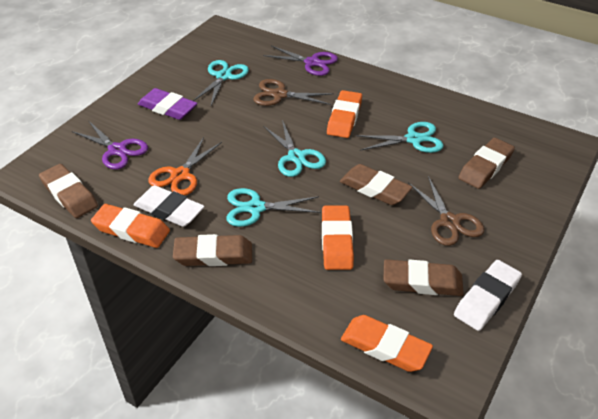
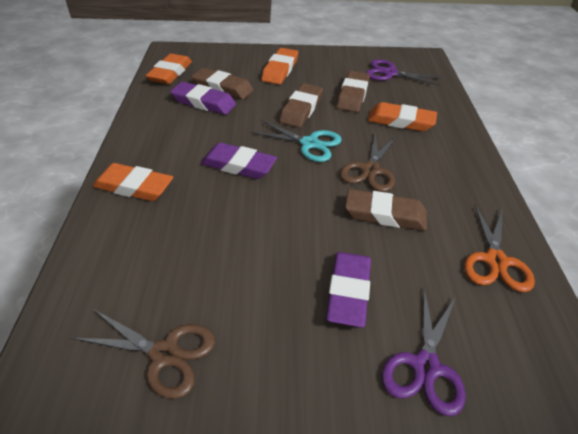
brown eraser: 5 -> 4
purple eraser: 1 -> 3
turquoise scissors: 4 -> 1
white eraser: 2 -> 0

